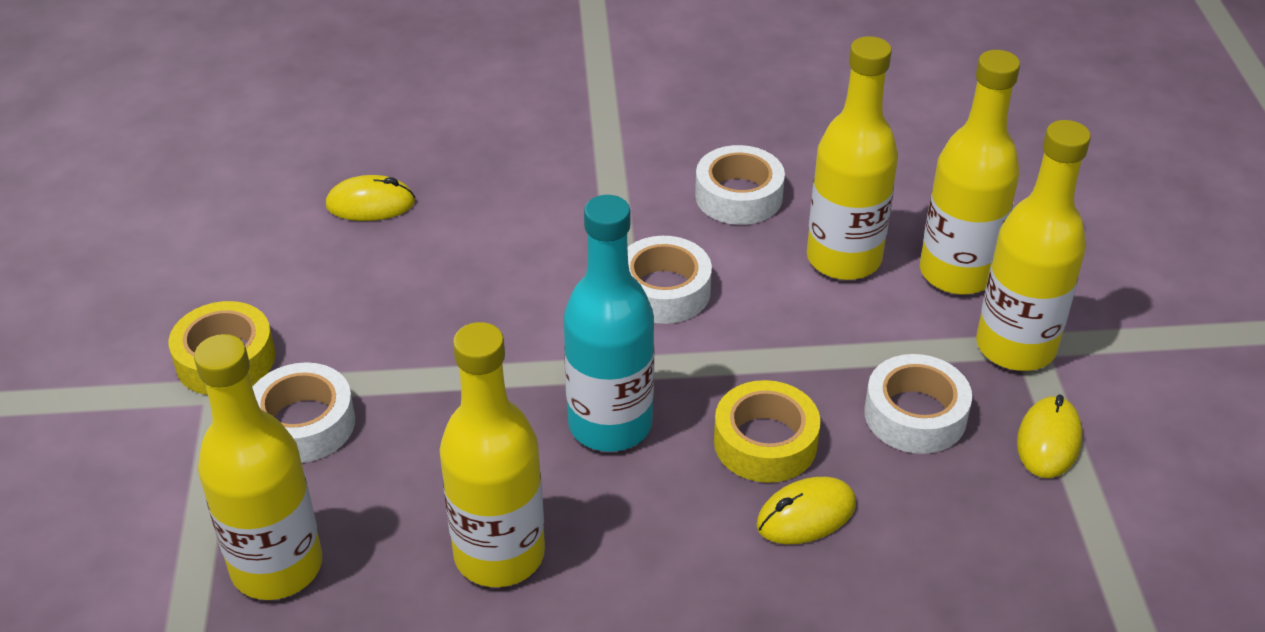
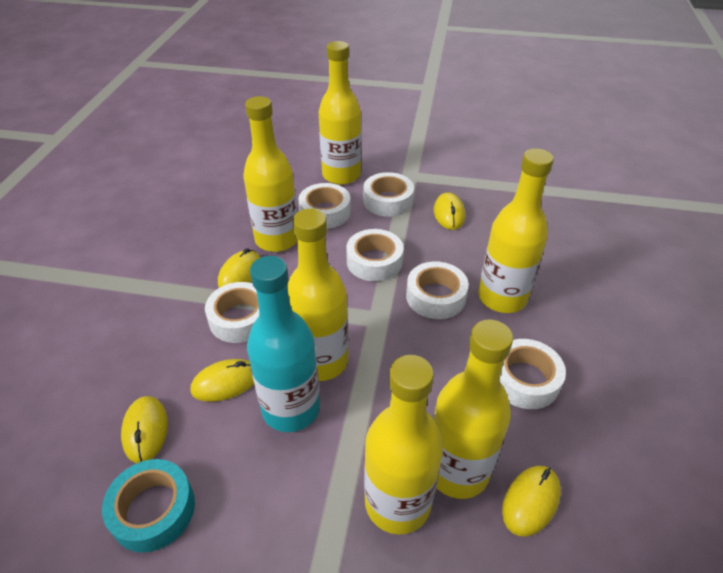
turquoise tape: 0 -> 1
white tape: 4 -> 6
yellow bottle: 5 -> 6
yellow mouse: 3 -> 5
yellow tape: 2 -> 0

